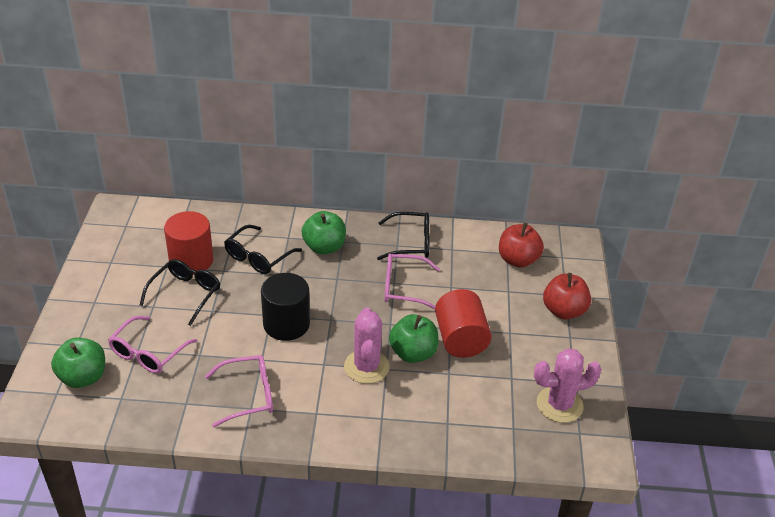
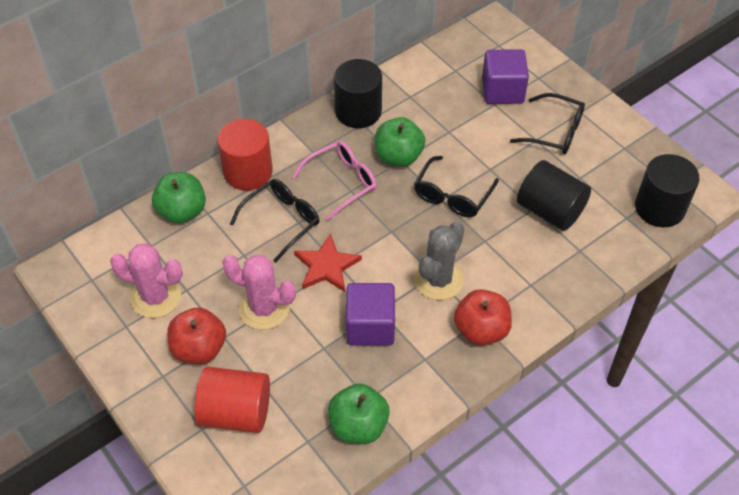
black cylinder: 1 -> 3
grey cactus: 0 -> 1
pink glasses: 3 -> 1
purple cube: 0 -> 2
red star: 0 -> 1

